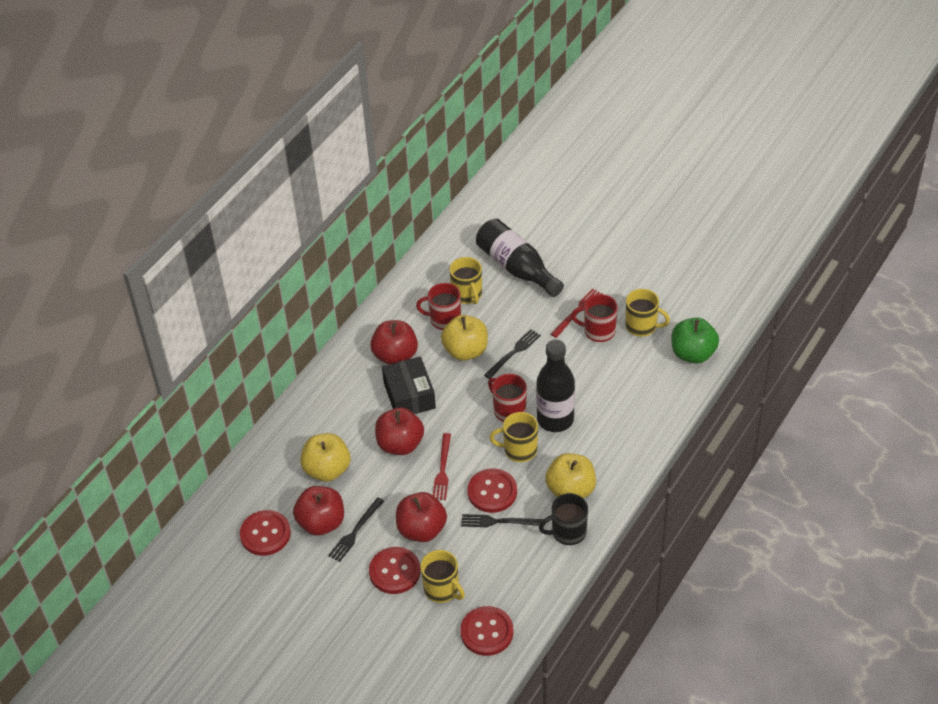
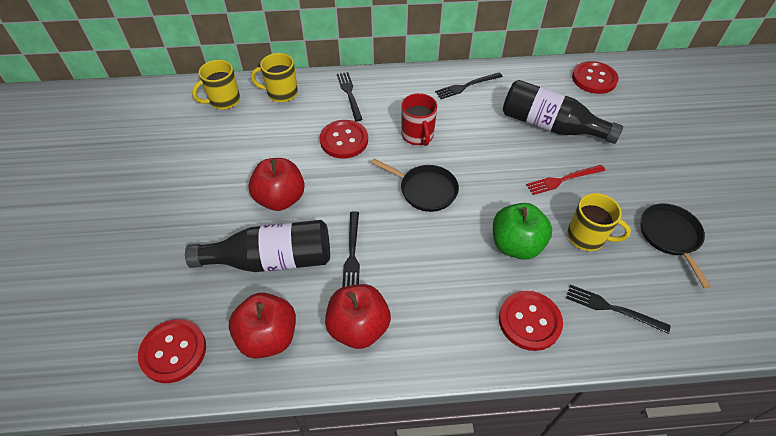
black box: 1 -> 0
black fork: 3 -> 4
black mug: 1 -> 0
black pan: 0 -> 2
red apple: 4 -> 3
red fork: 2 -> 1
red mug: 3 -> 1
yellow apple: 3 -> 0
yellow mug: 4 -> 3

